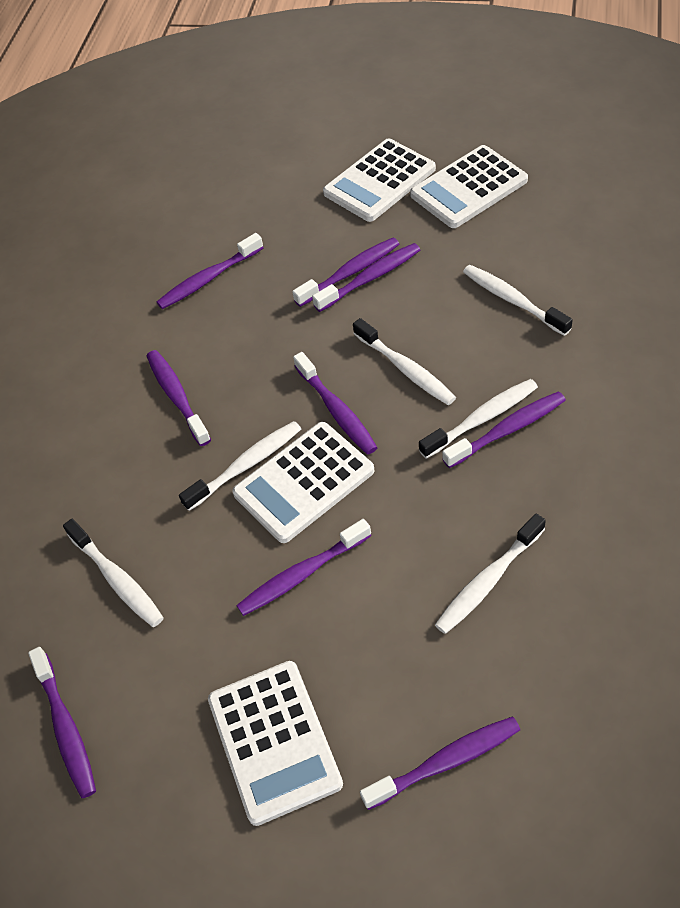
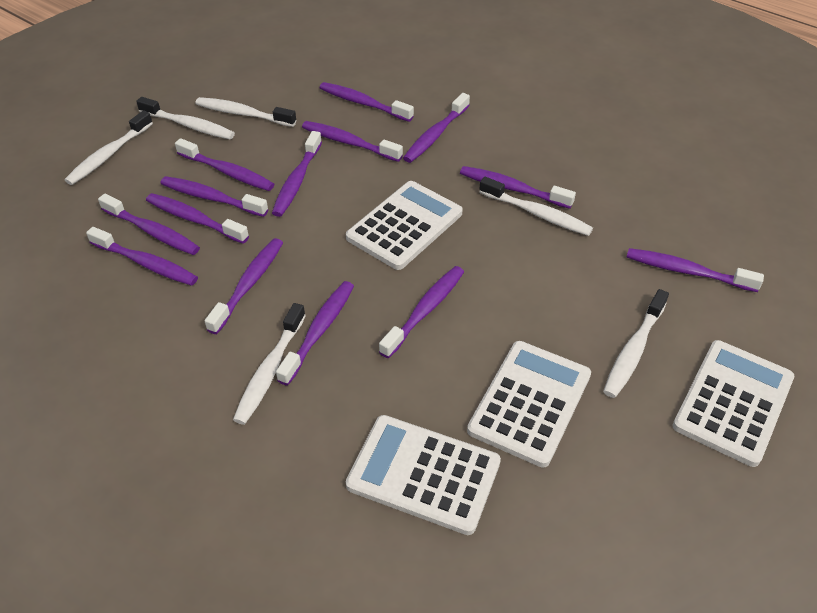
purple toothbrush: 9 -> 14

